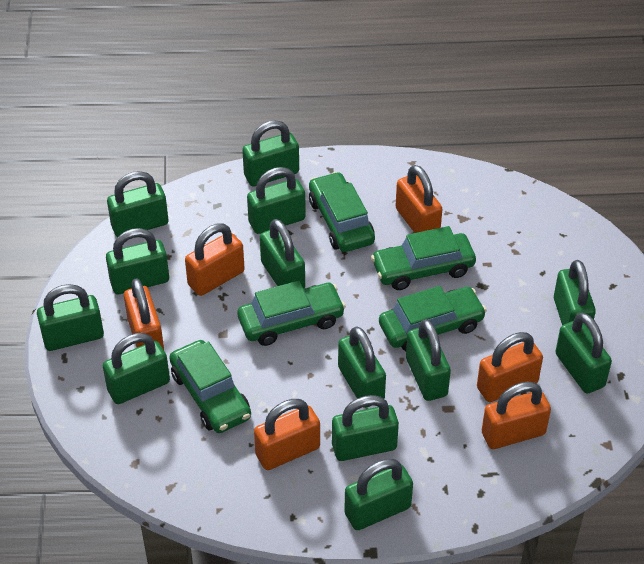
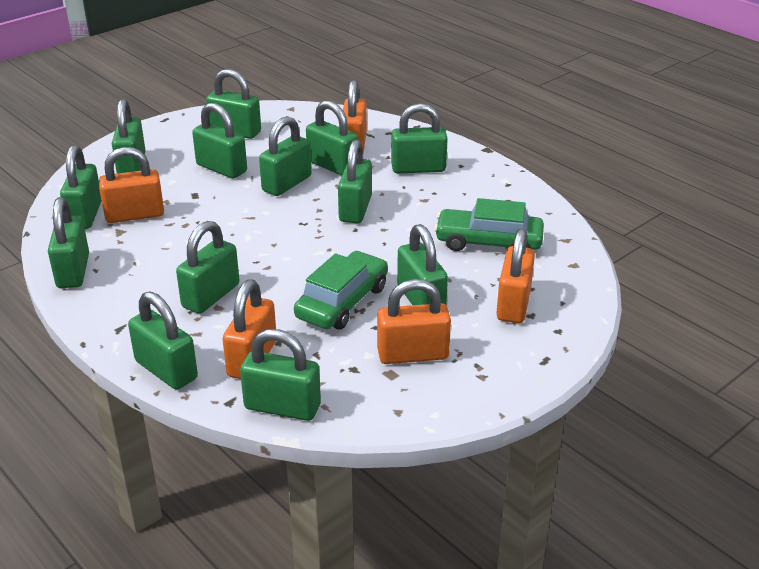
green car: 5 -> 2
orange padlock: 6 -> 5

